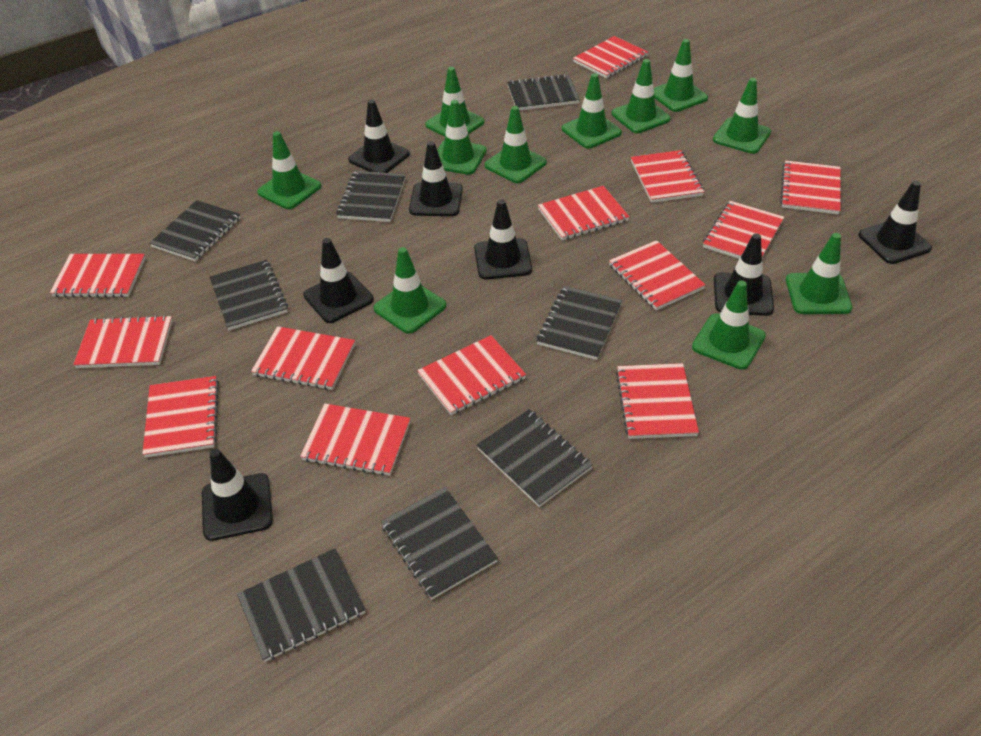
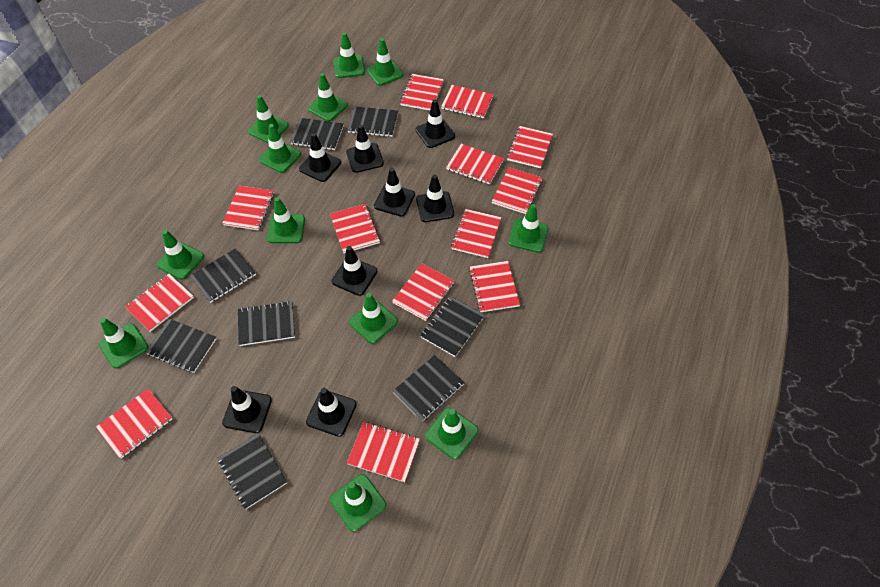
black traffic cone: 7 -> 8
green traffic cone: 11 -> 12

